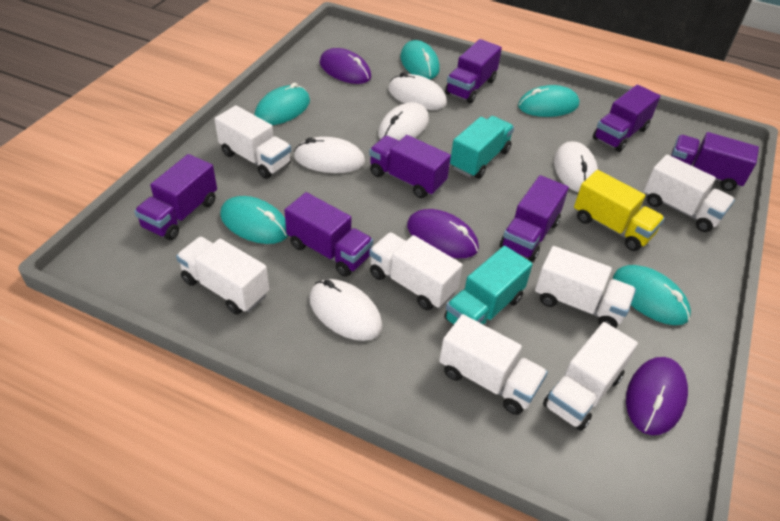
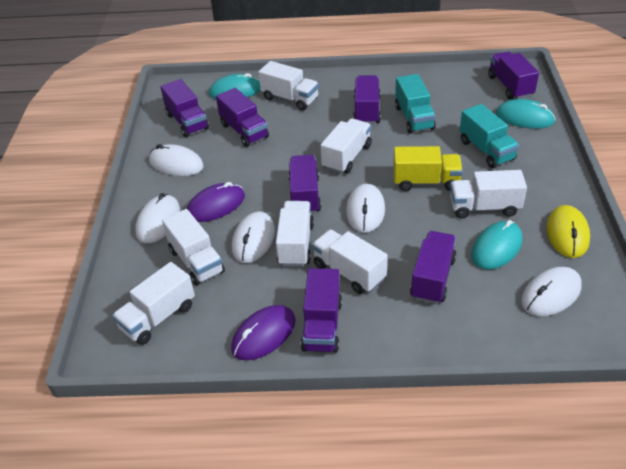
purple mouse: 3 -> 2
turquoise mouse: 5 -> 3
yellow mouse: 0 -> 1

